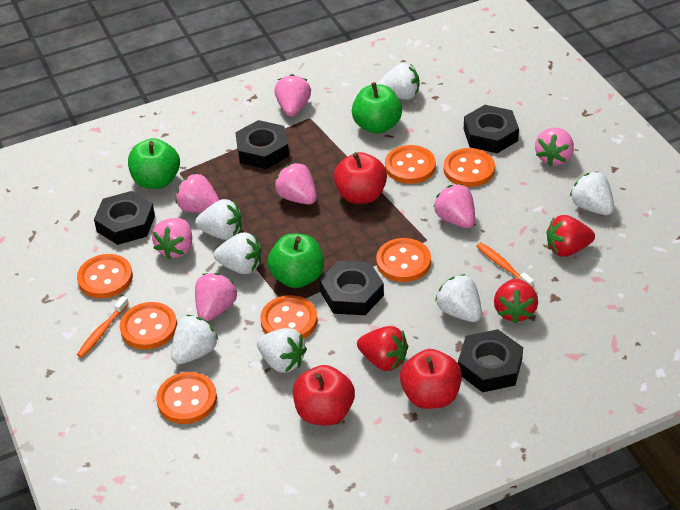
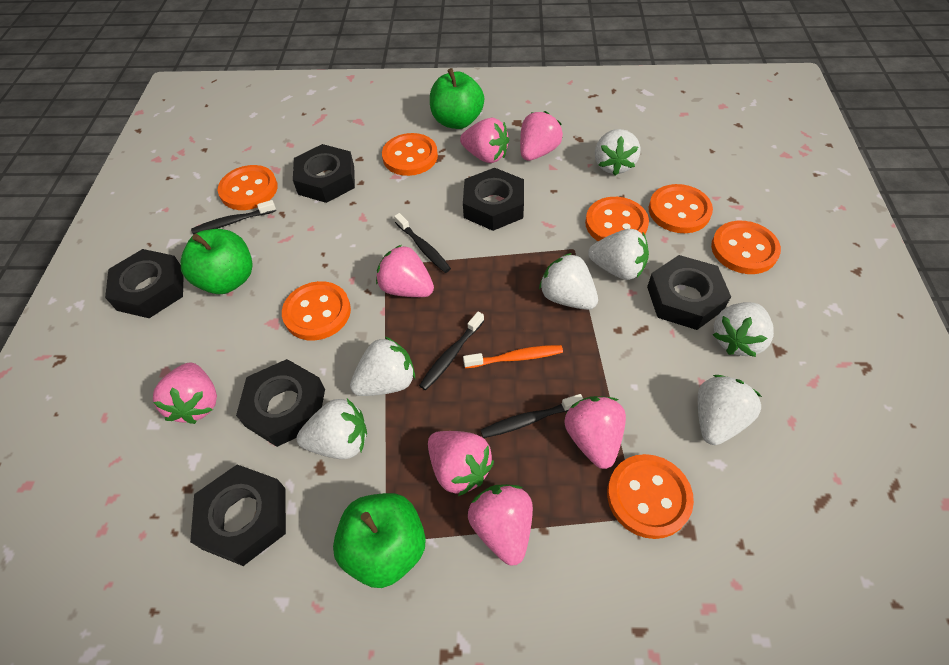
black nut: 5 -> 6
black toothbrush: 0 -> 4
orange toothbrush: 2 -> 1
red apple: 3 -> 0
red strawberry: 3 -> 0

